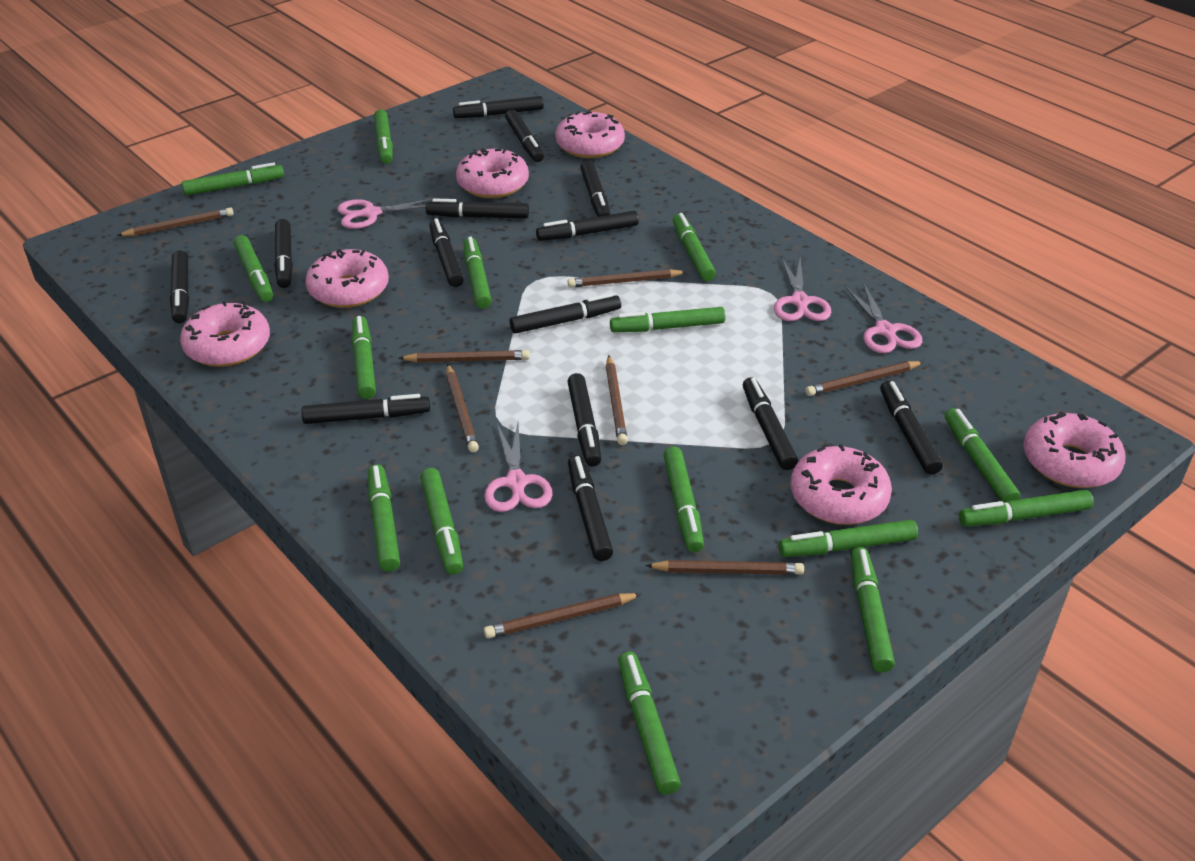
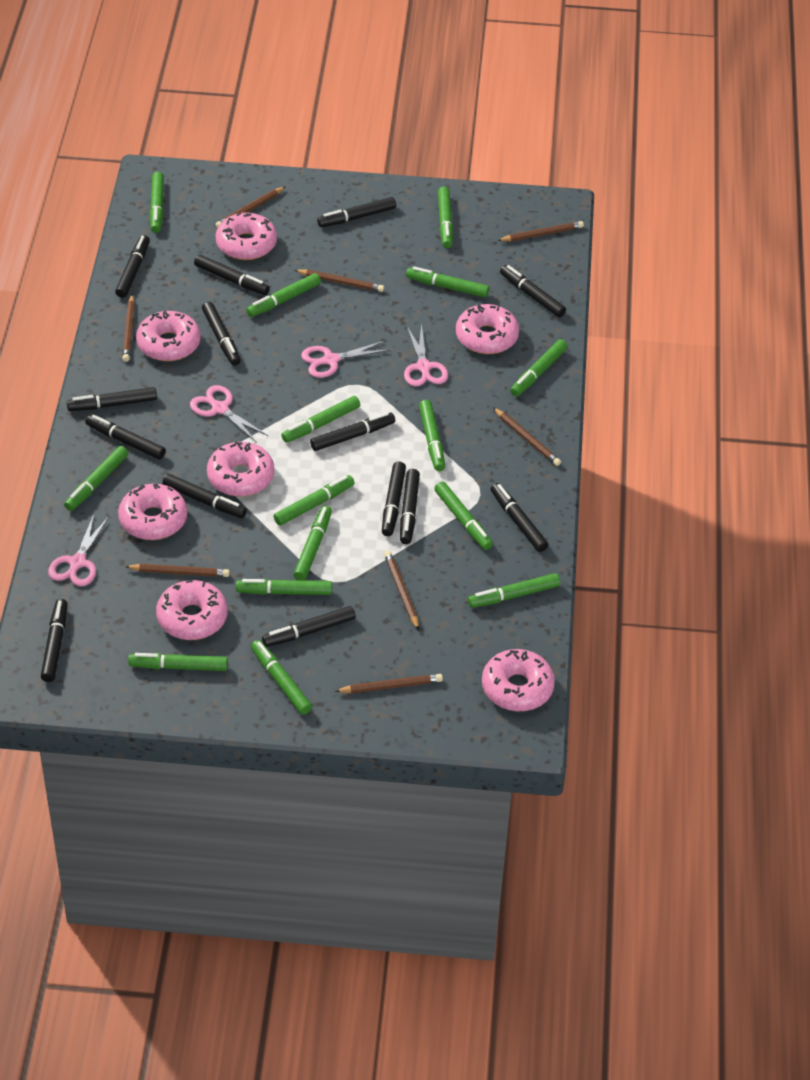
pink donut: 6 -> 7

